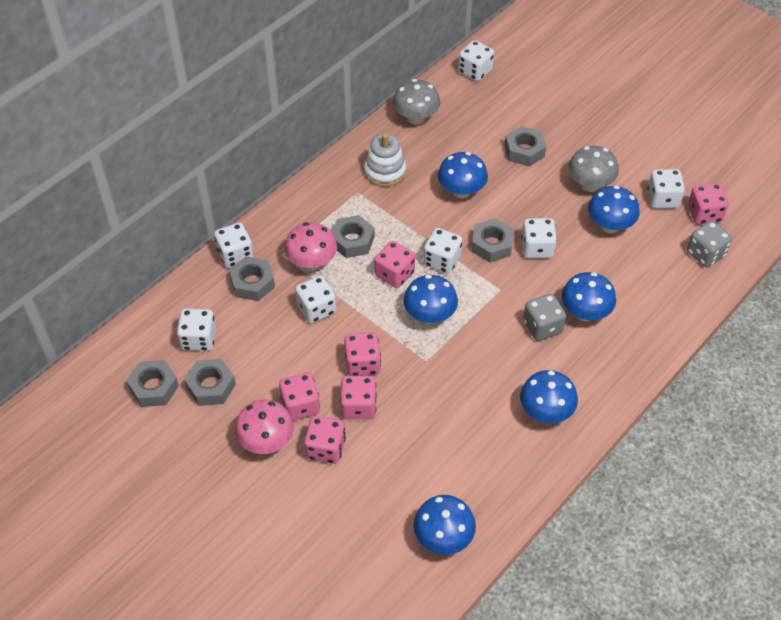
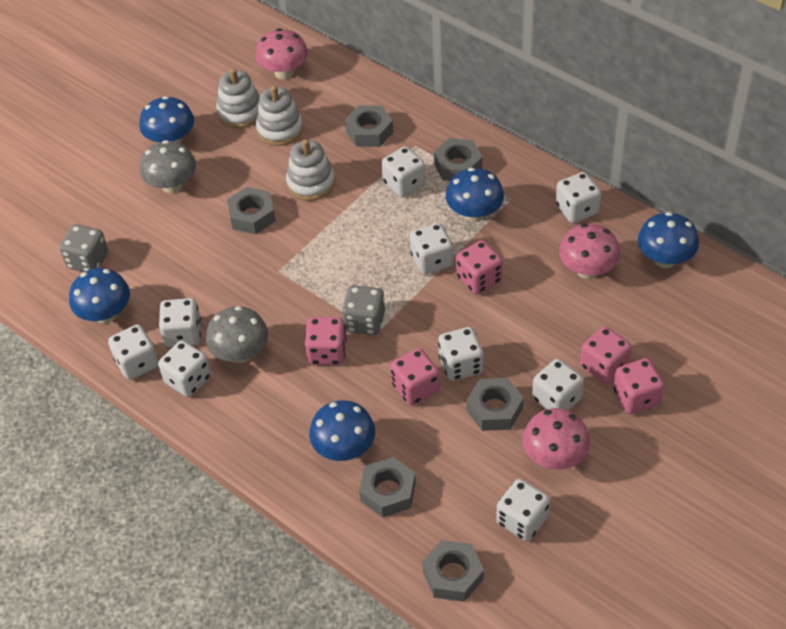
blue mushroom: 6 -> 5
pink dice: 6 -> 5
pink mushroom: 2 -> 3
white dice: 7 -> 9
white stacking toy: 1 -> 3

